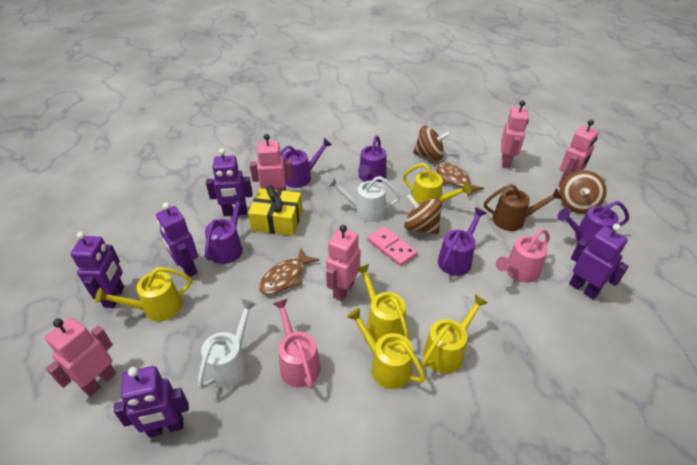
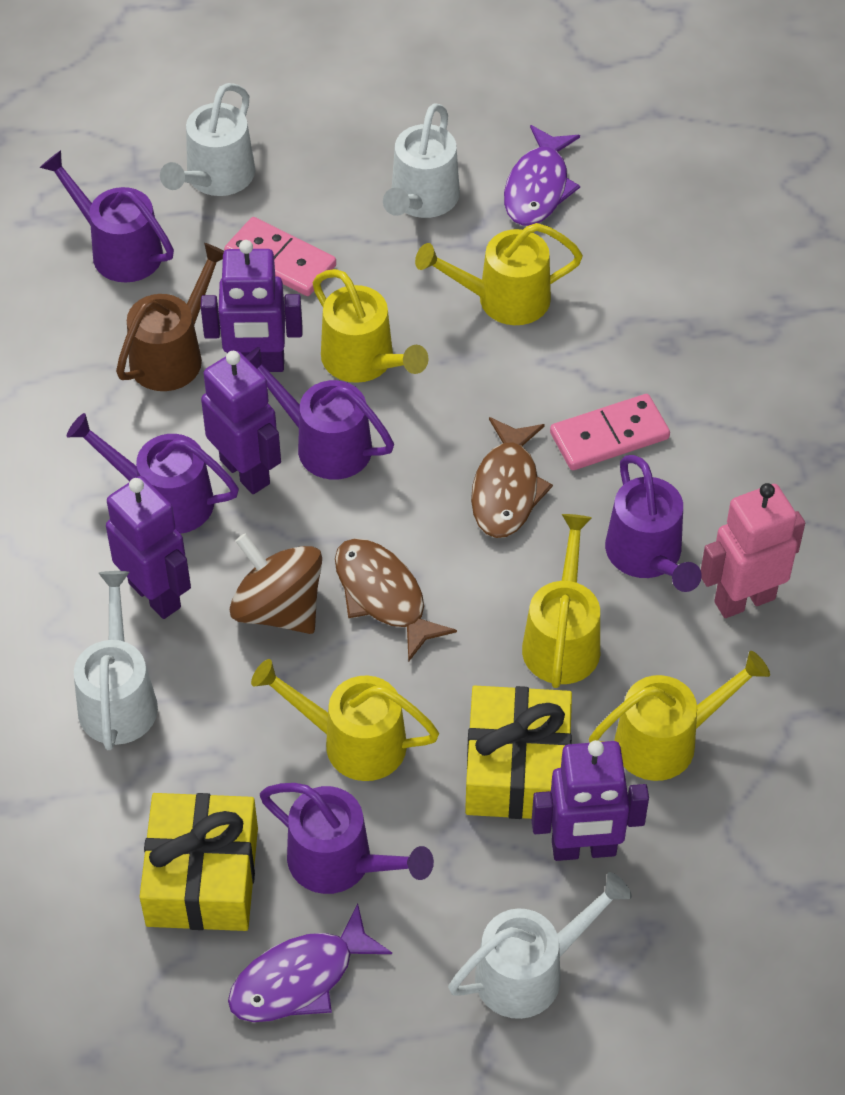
brown spinning top: 3 -> 1
pink domino: 1 -> 2
pink robot: 5 -> 1
pink watering can: 2 -> 0
purple fish: 0 -> 2
purple robot: 5 -> 4
white watering can: 2 -> 4
yellow gift: 1 -> 2

